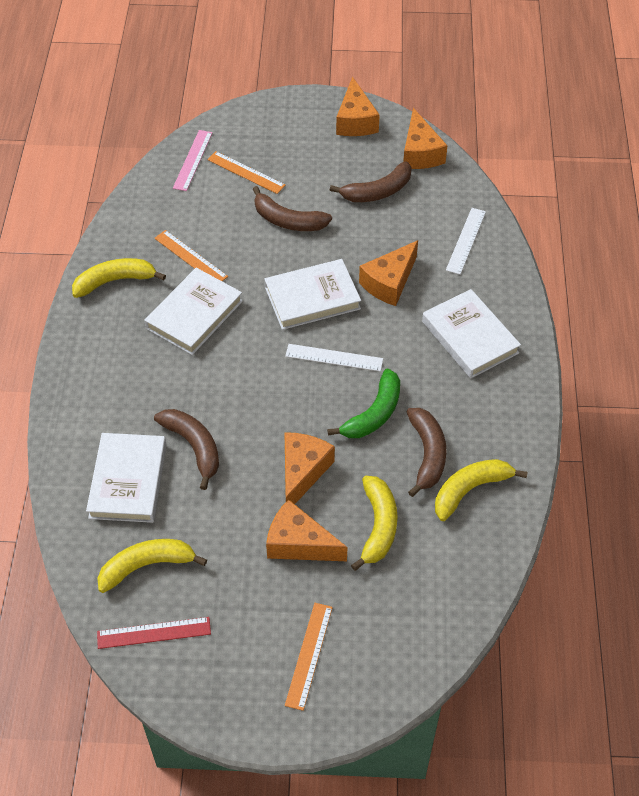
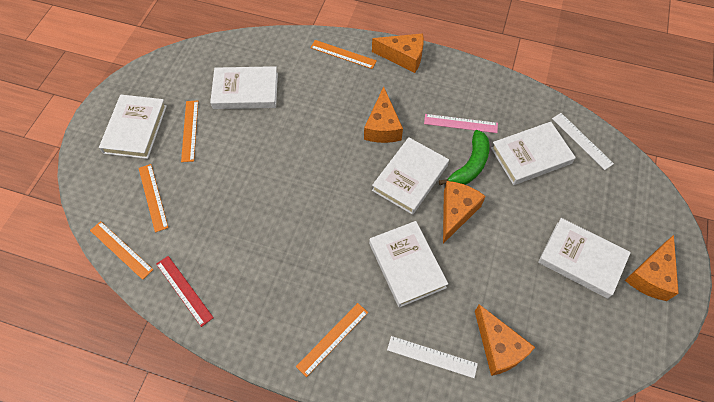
brown banana: 4 -> 0
orange ruler: 3 -> 5
white book: 4 -> 6
yellow banana: 4 -> 0

